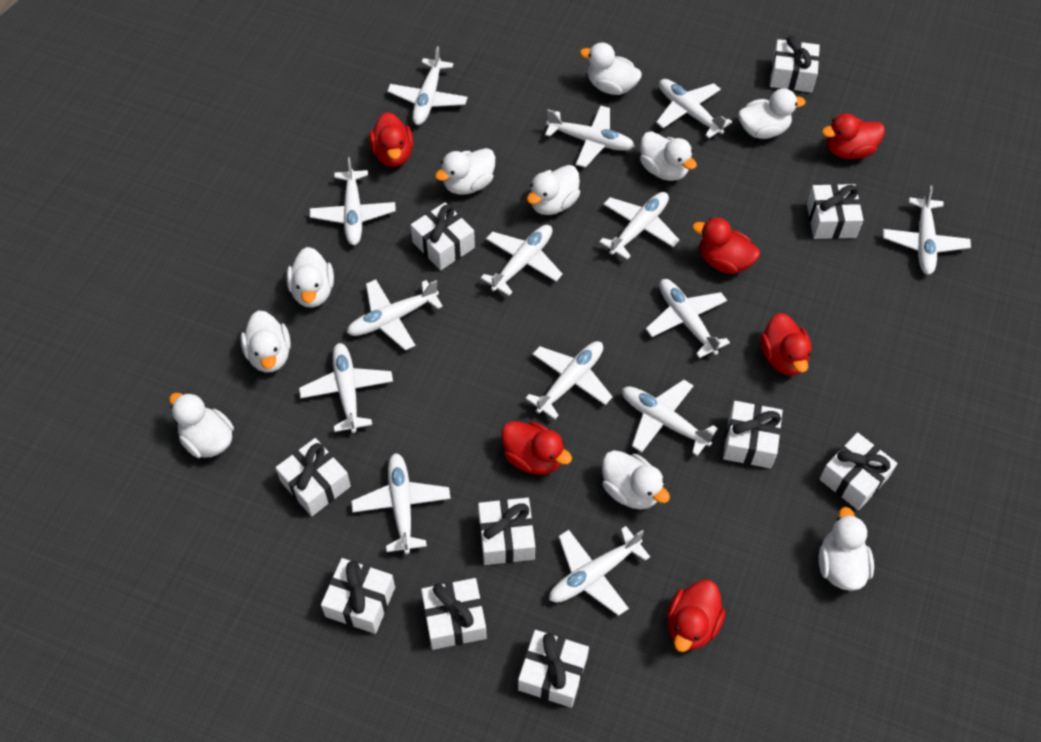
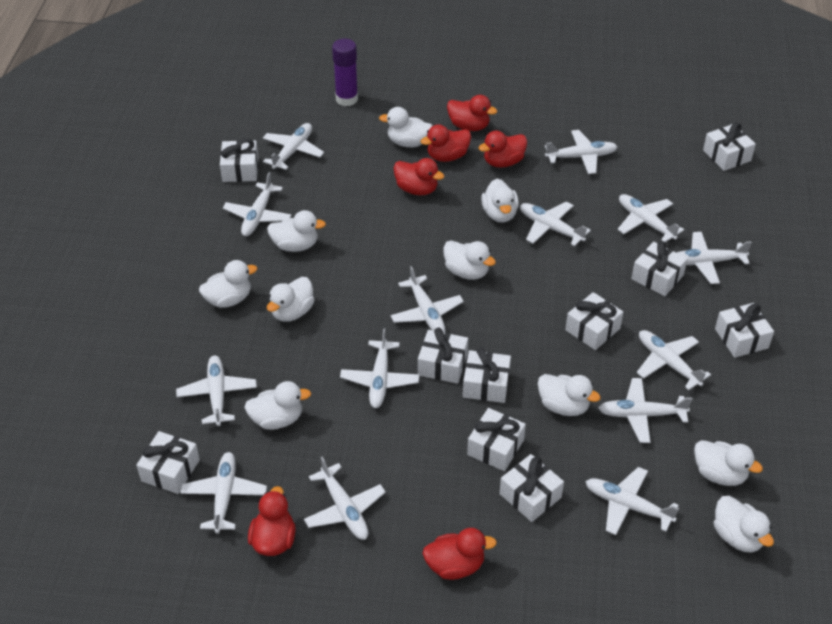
purple glue stick: 0 -> 1

